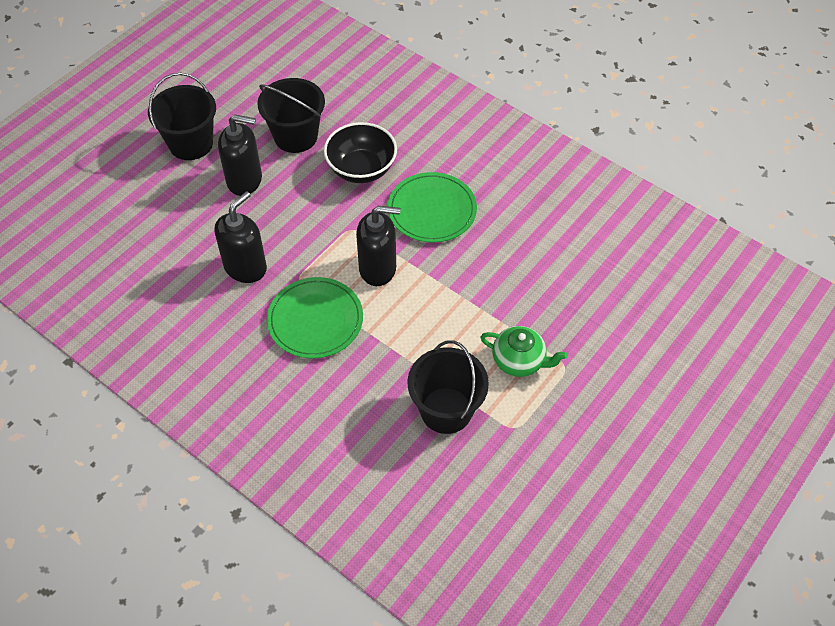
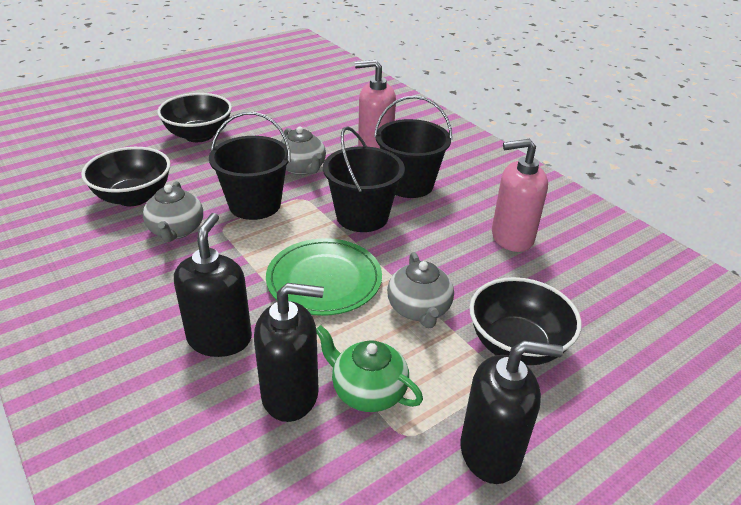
black bowl: 1 -> 3
green plate: 2 -> 1
grey teapot: 0 -> 3
pink soap dispenser: 0 -> 2

